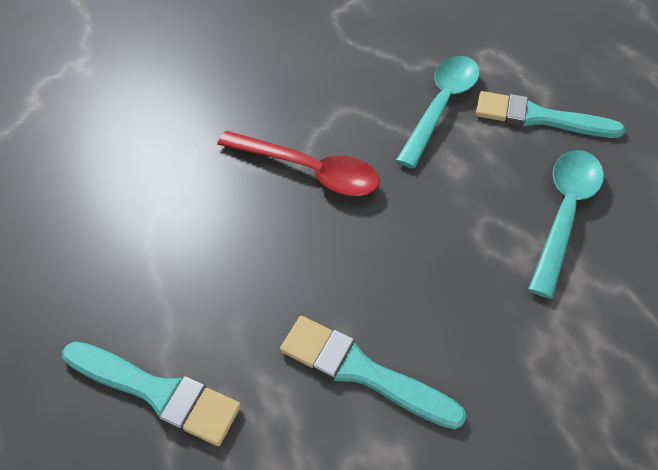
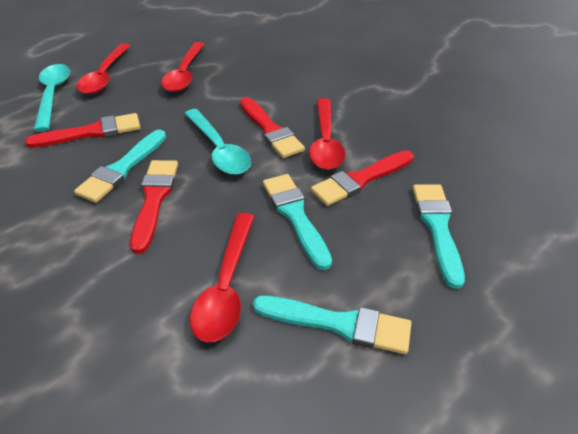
red brush: 0 -> 4
red spoon: 1 -> 4
turquoise brush: 3 -> 4

